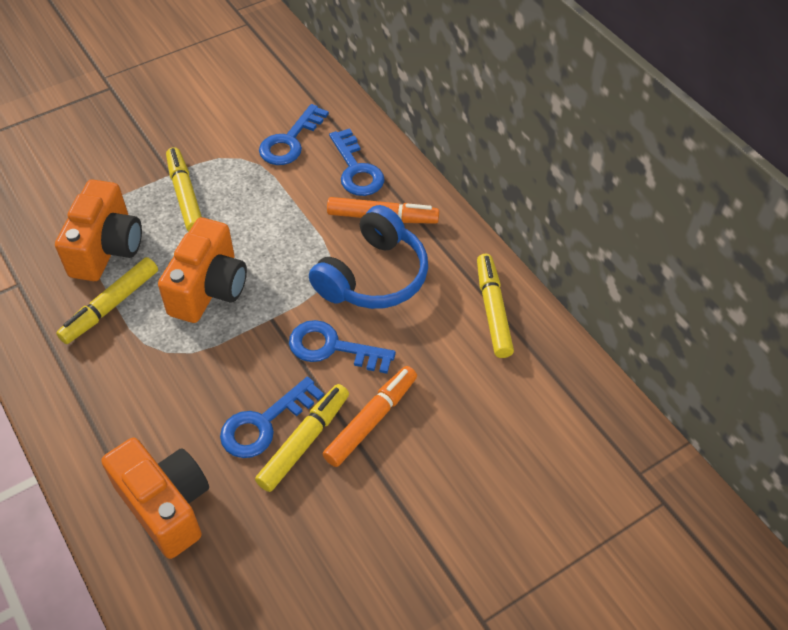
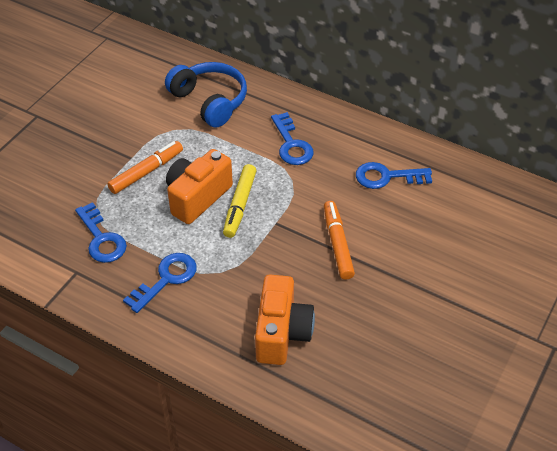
orange camera: 3 -> 2
yellow marker: 4 -> 1

